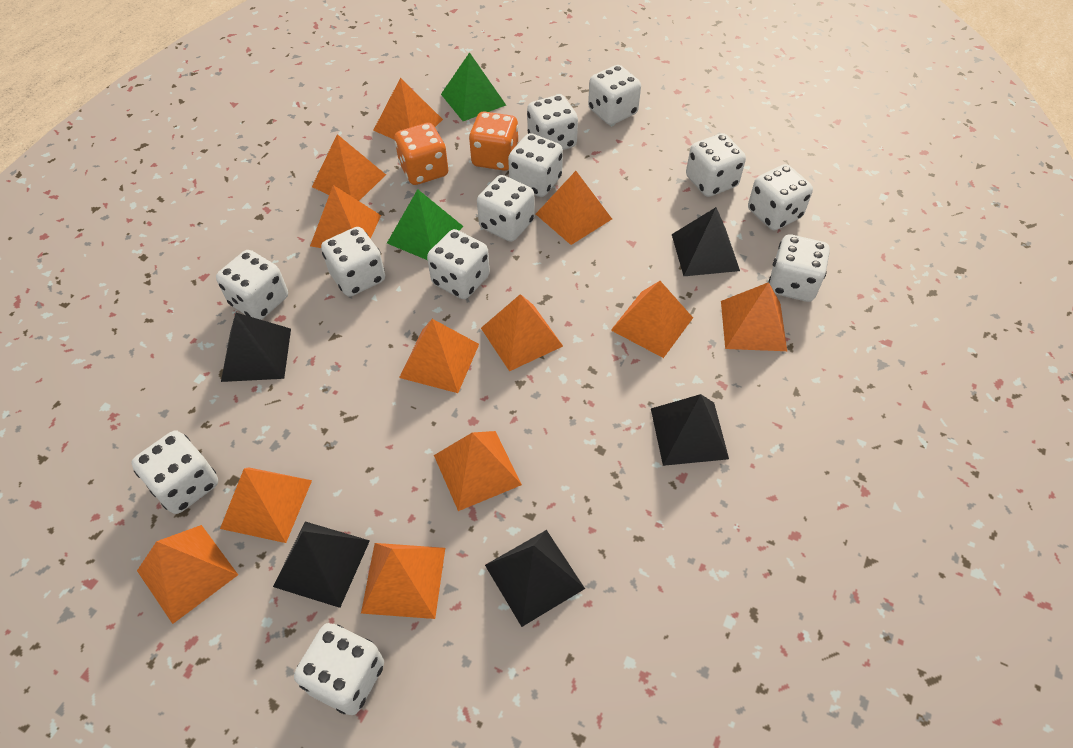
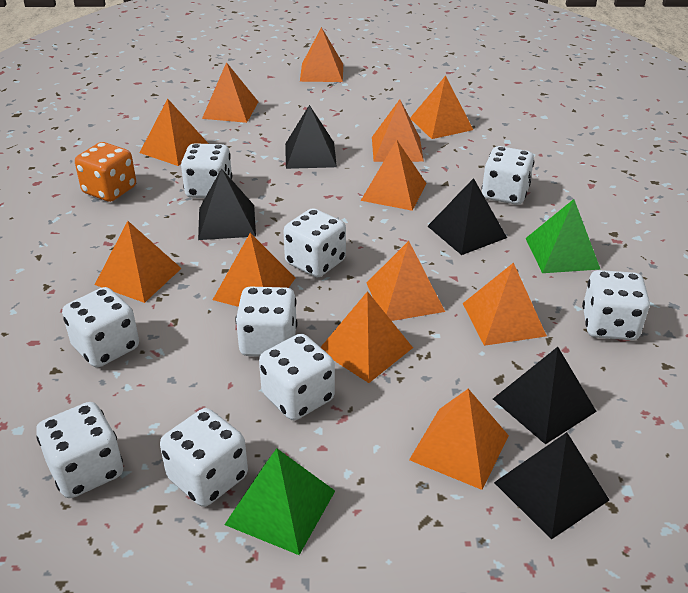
orange dice: 2 -> 1
white dice: 12 -> 9

